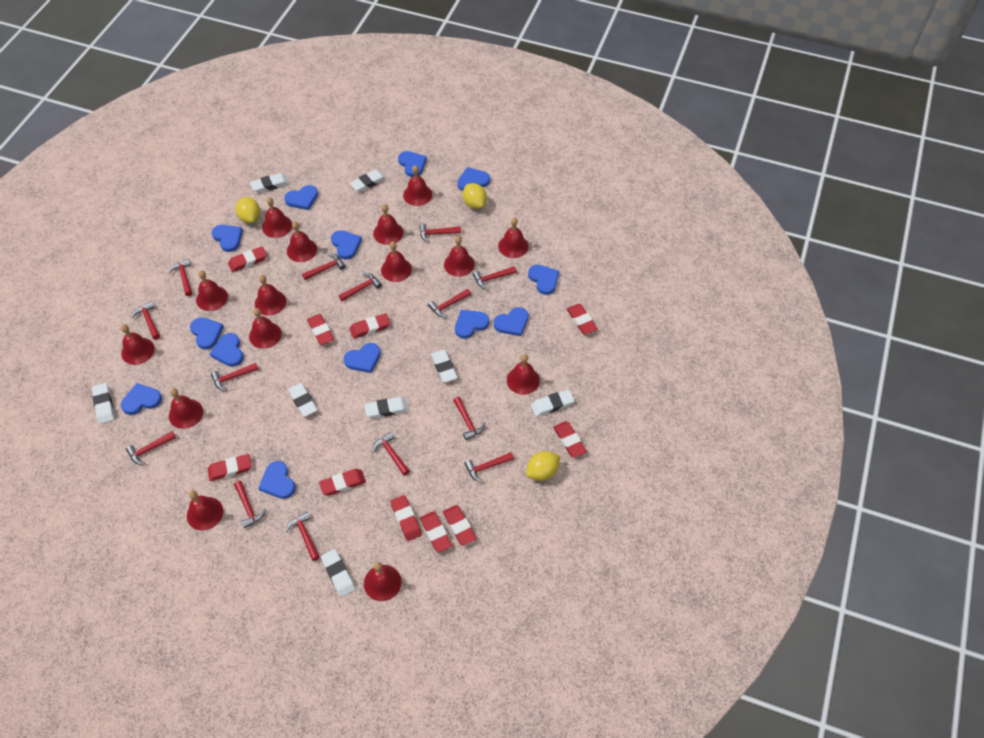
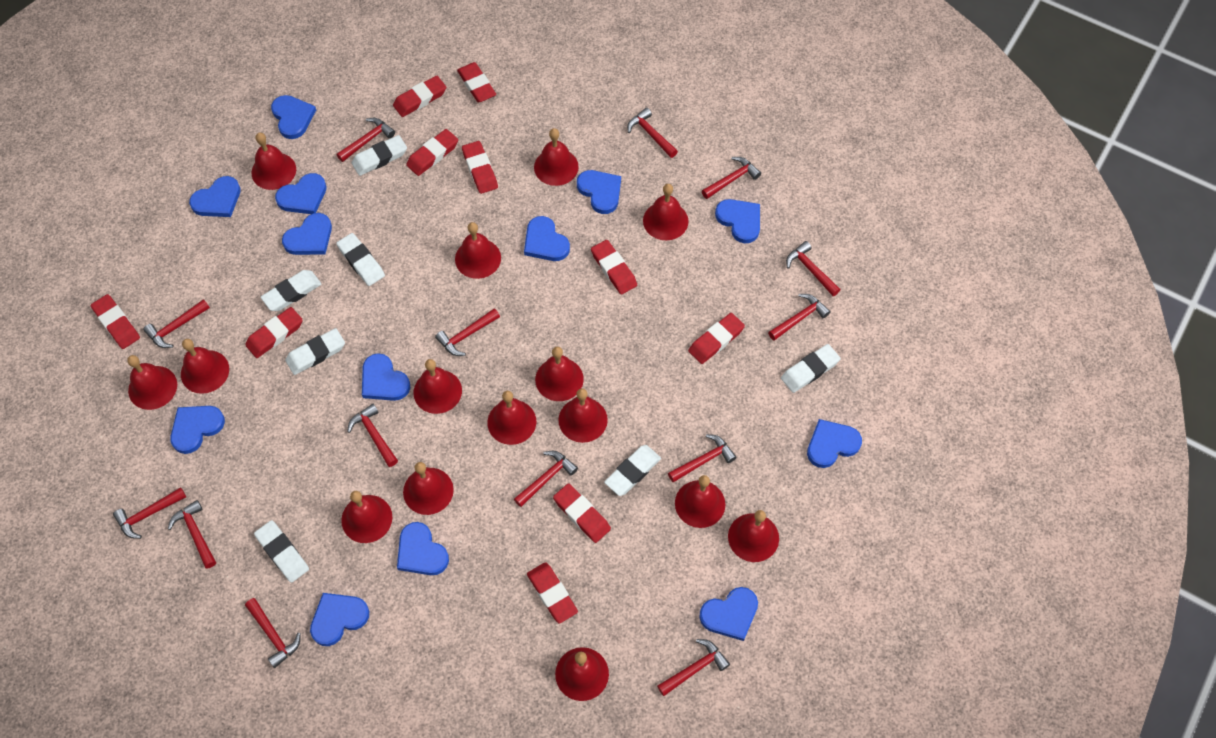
white eraser: 8 -> 7
yellow lemon: 3 -> 0

